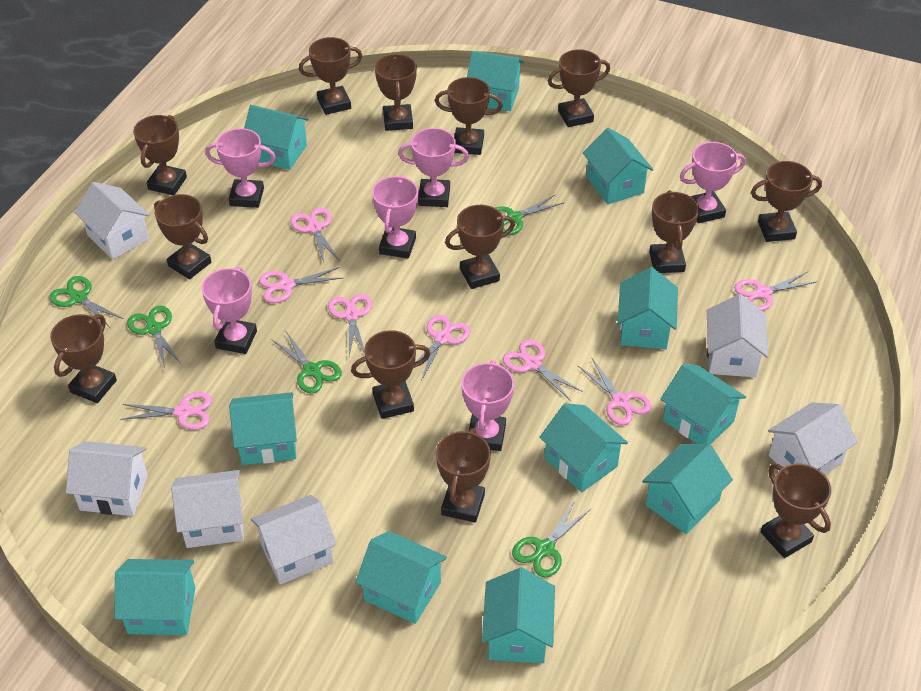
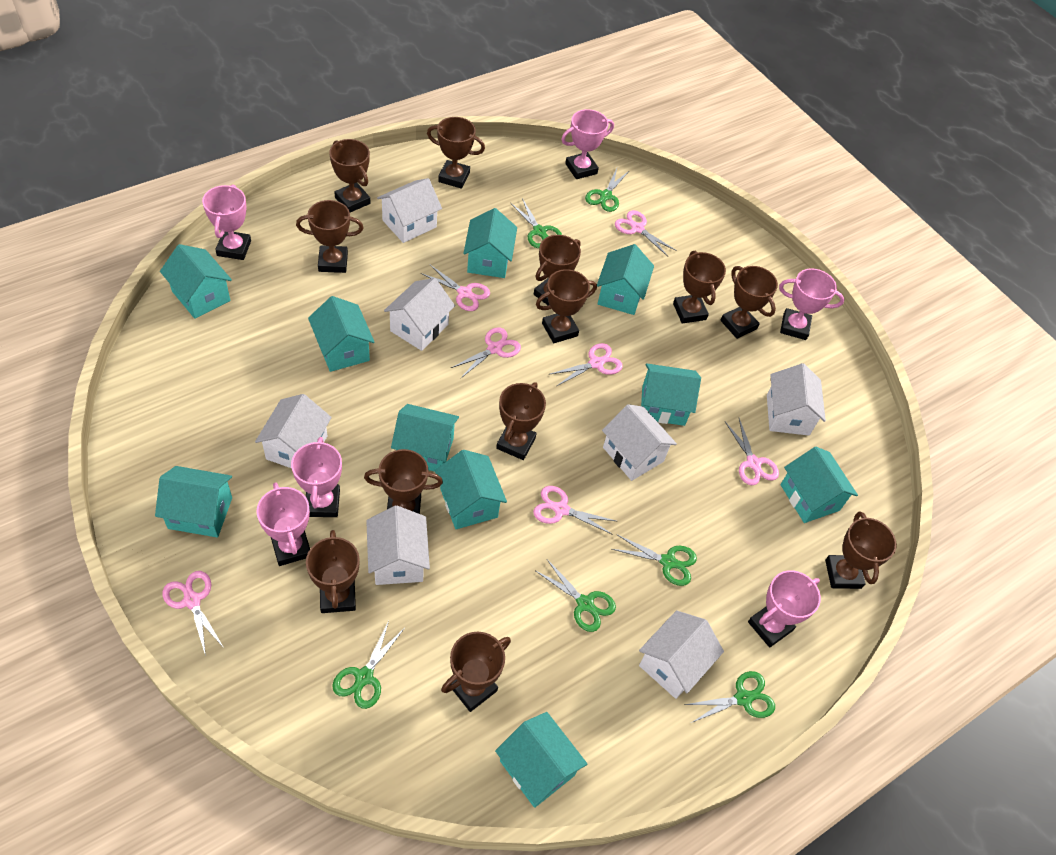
brown trophy: 13 -> 12
green scissors: 5 -> 6
pink scissors: 8 -> 7
turquoise house: 11 -> 10
white house: 6 -> 7

